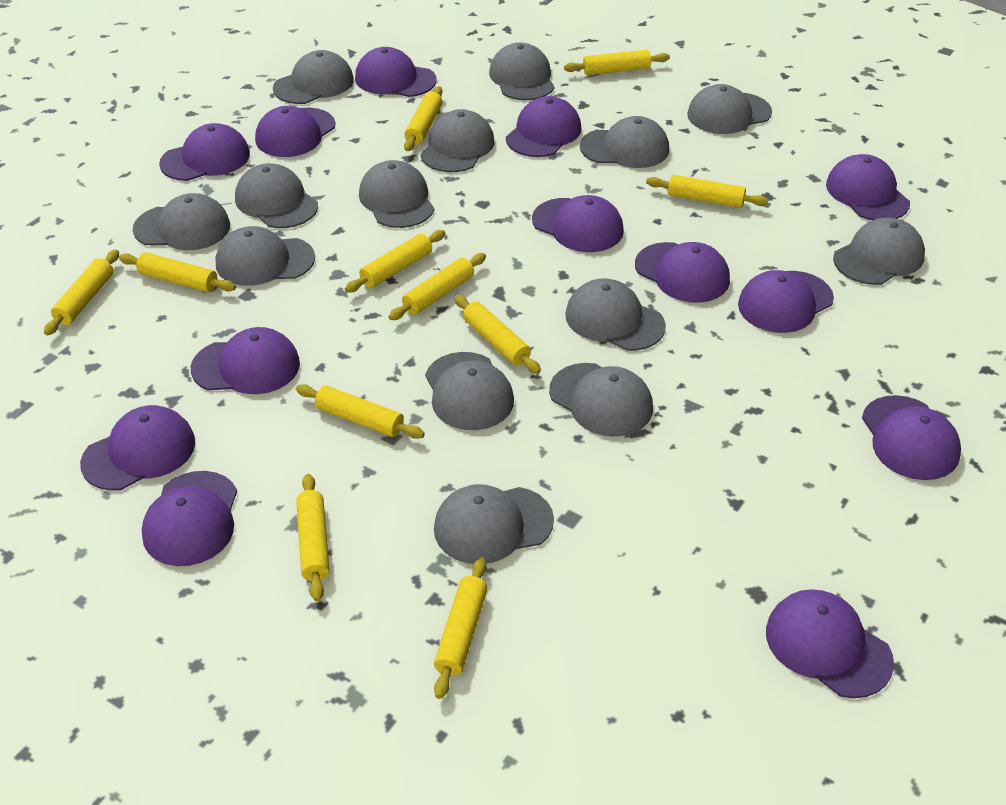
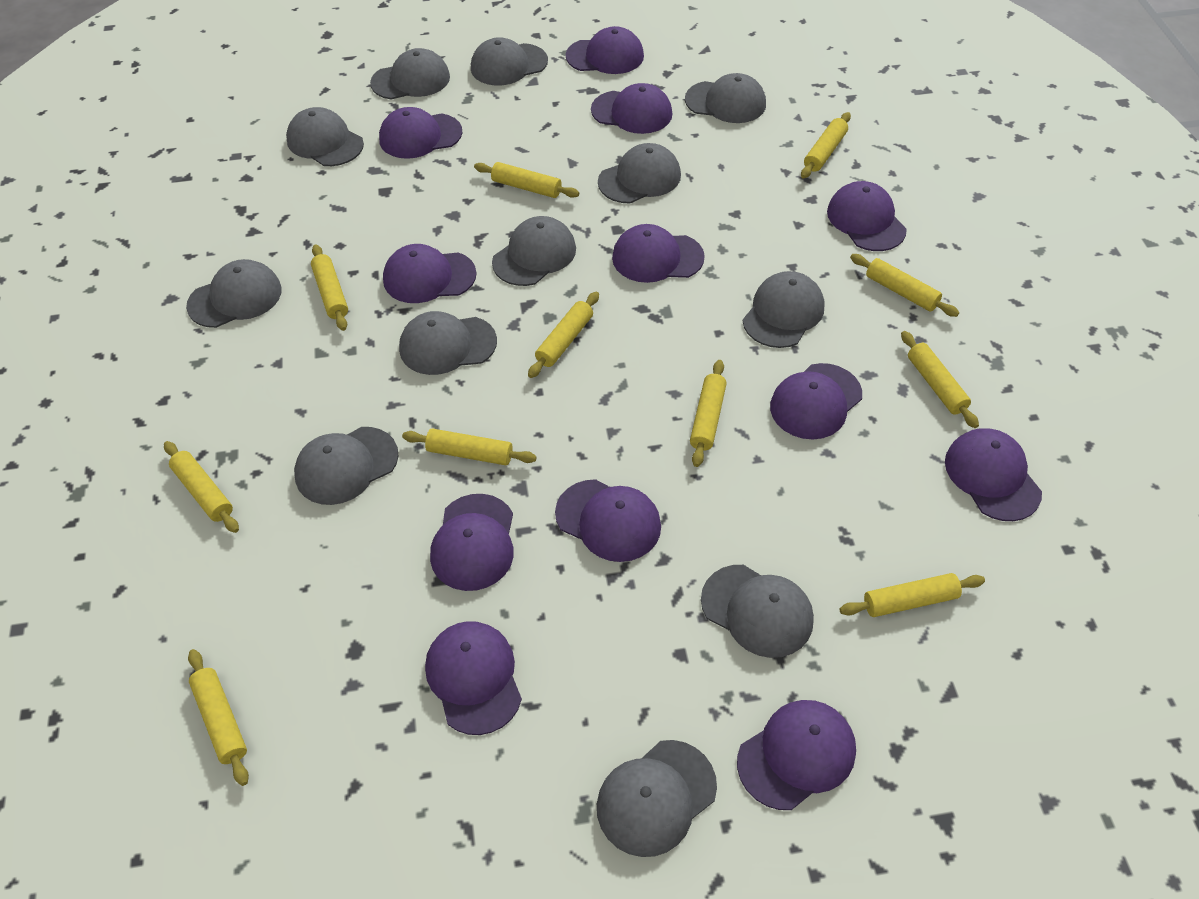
grey cap: 14 -> 12
purple cap: 13 -> 12

